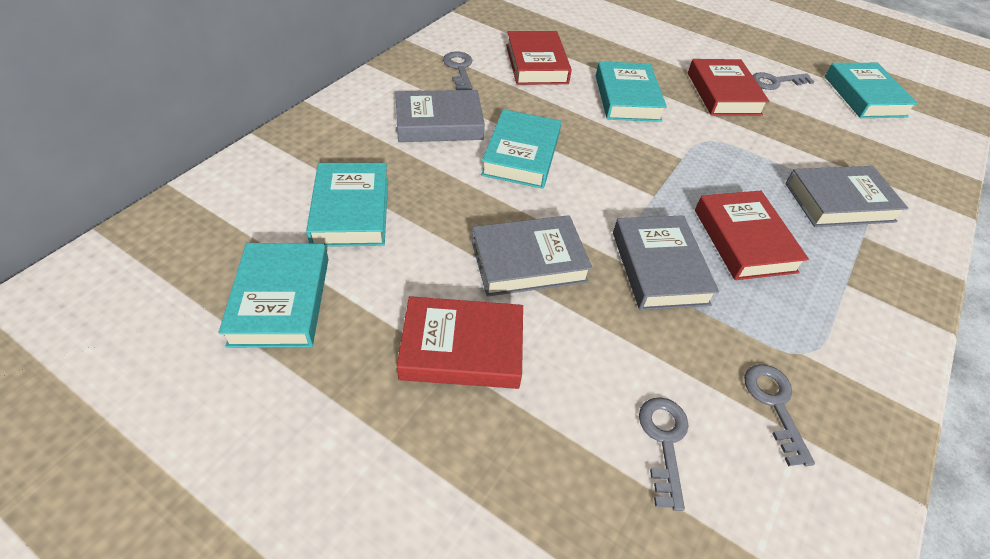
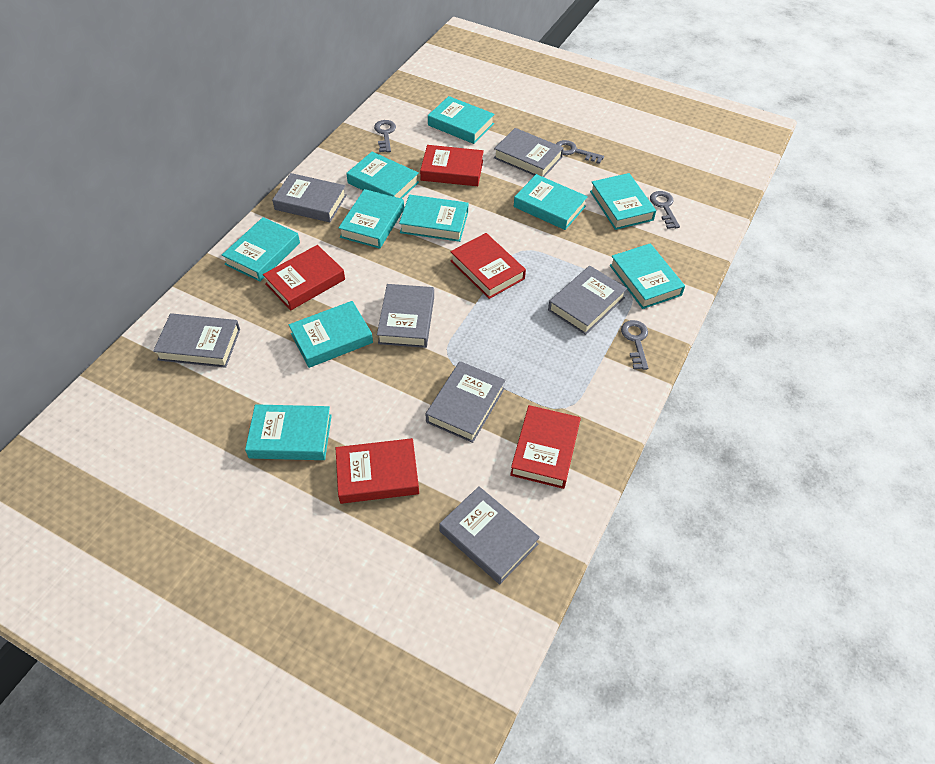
grey book: 4 -> 7
red book: 4 -> 5
turquoise book: 5 -> 10

